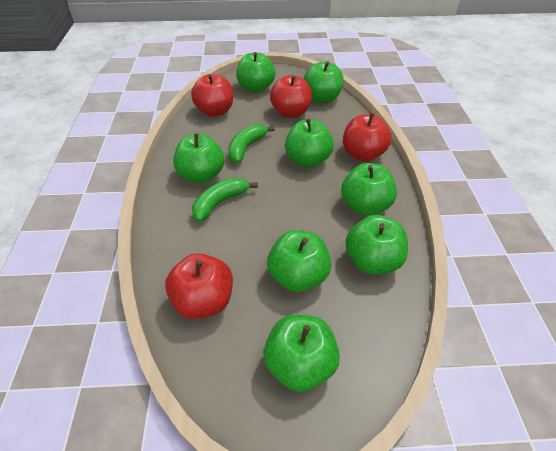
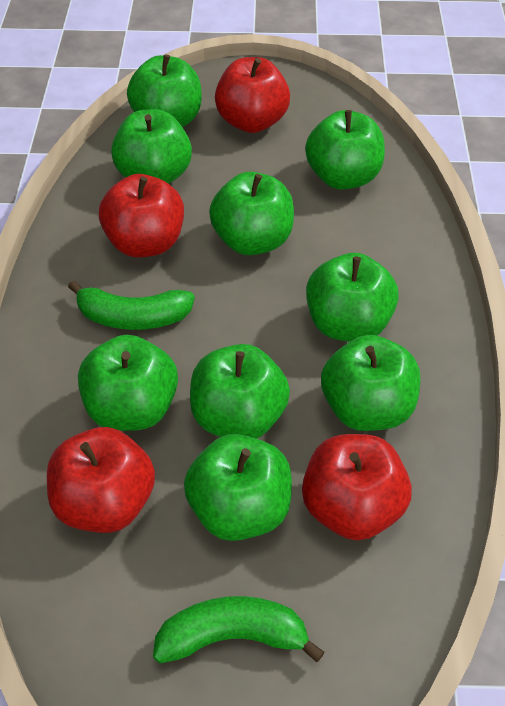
green apple: 8 -> 9

